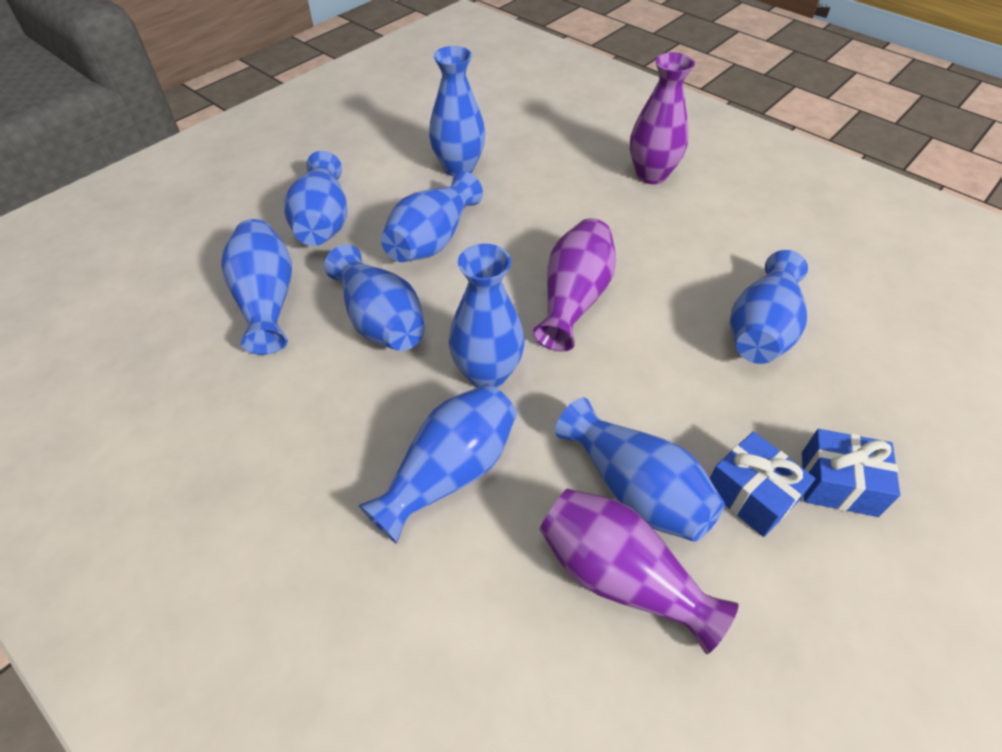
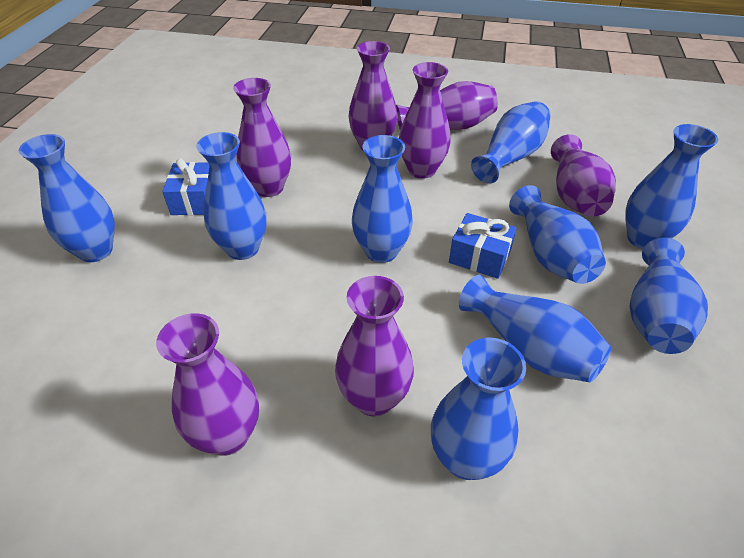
purple vase: 3 -> 7

